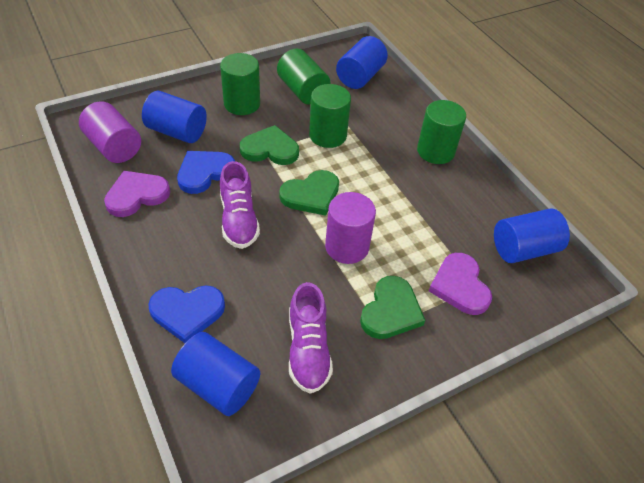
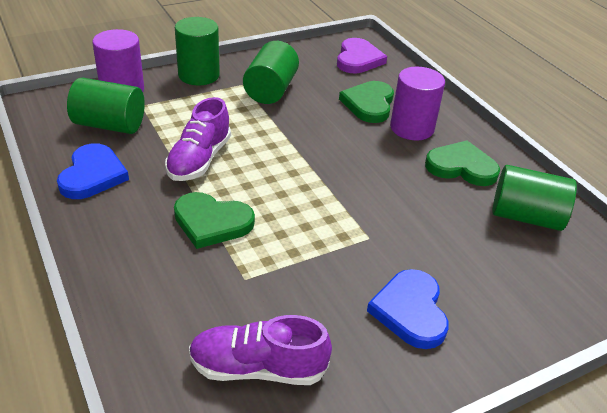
blue cylinder: 4 -> 0
purple heart: 2 -> 1

